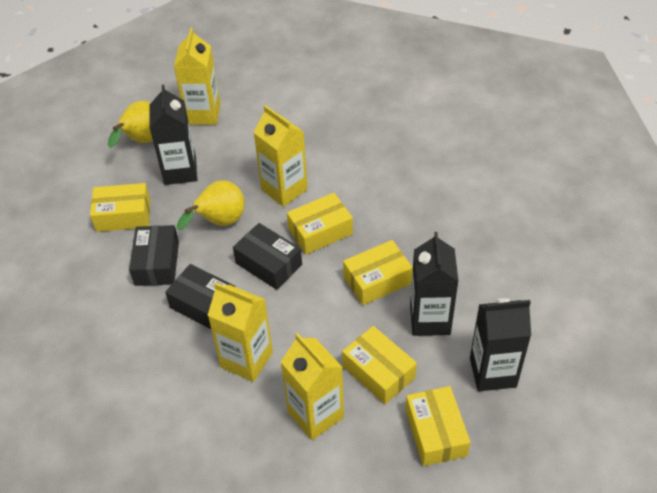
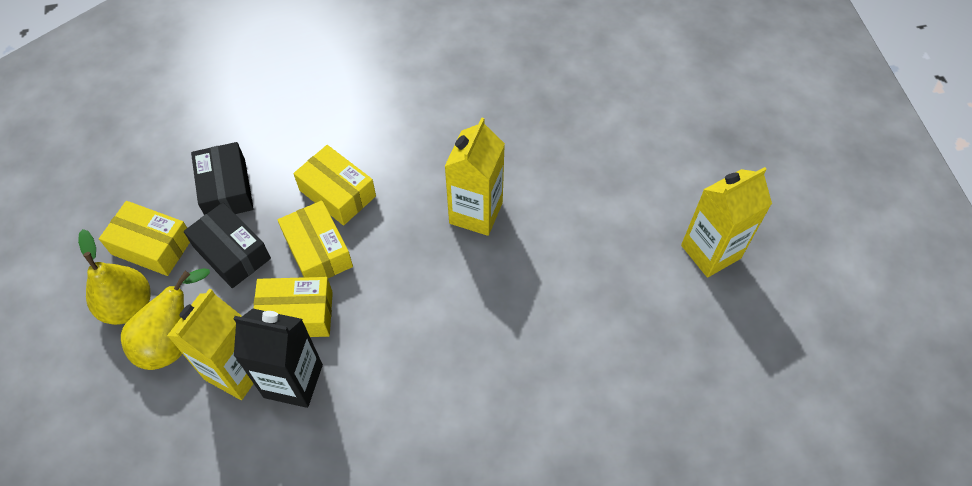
black box: 3 -> 2
black carton: 3 -> 1
yellow box: 5 -> 4
yellow carton: 4 -> 3

